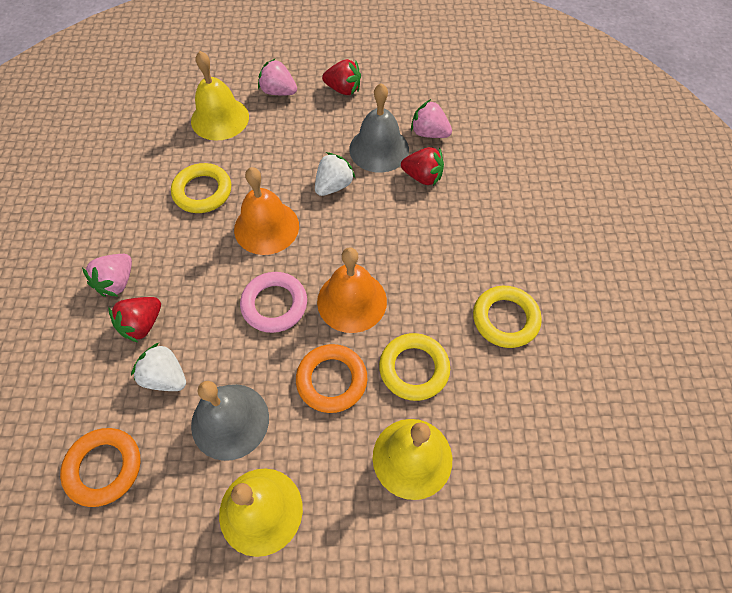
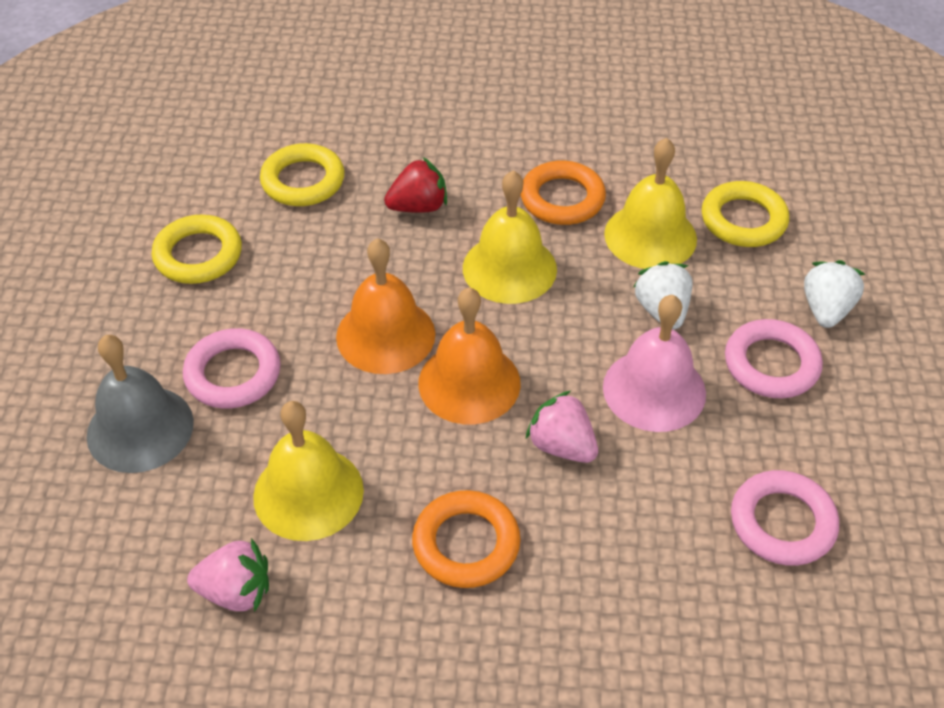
grey bell: 2 -> 1
pink bell: 0 -> 1
pink ring: 1 -> 3
pink strawberry: 3 -> 2
red strawberry: 3 -> 1

